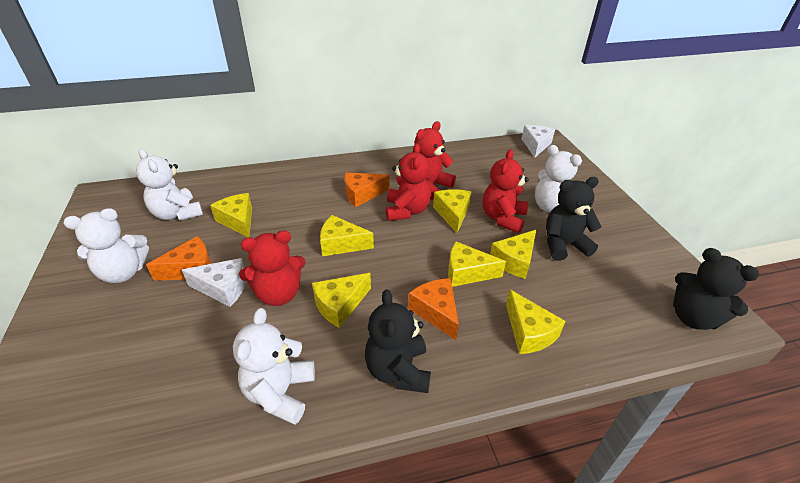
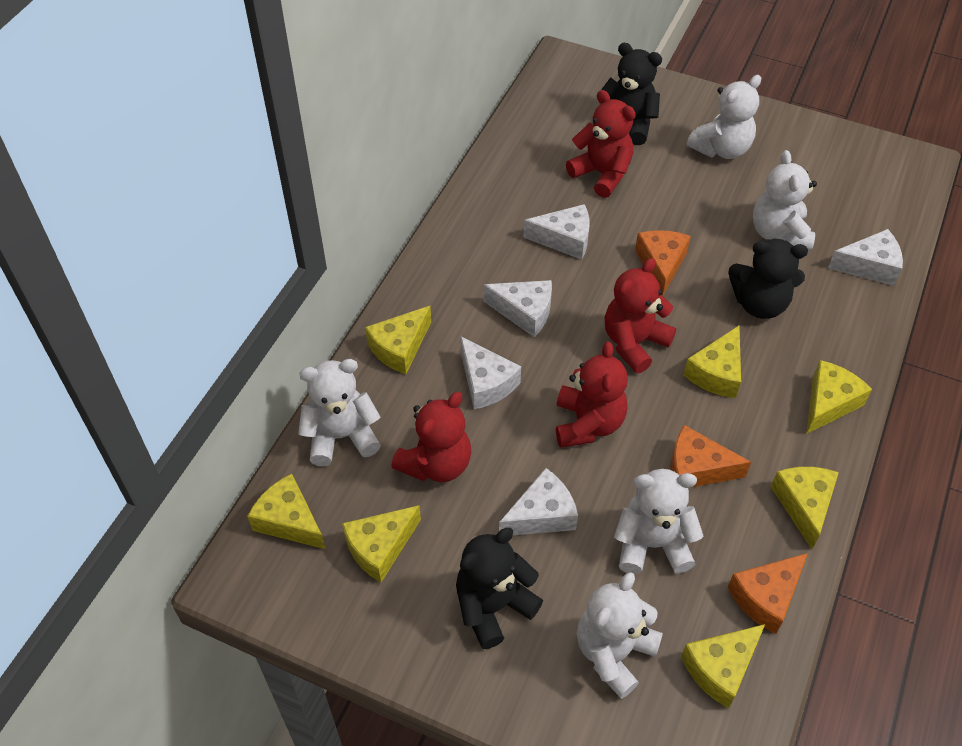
white cheese: 2 -> 5
white teddy bear: 4 -> 5

